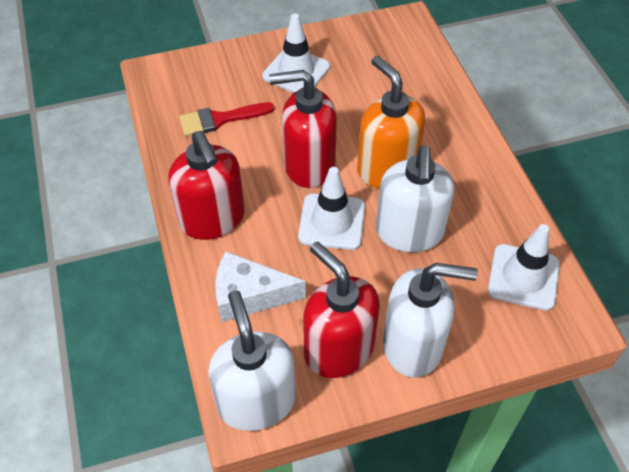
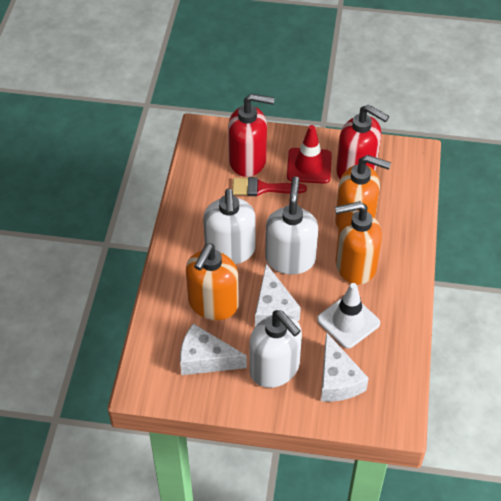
orange soap dispenser: 1 -> 3
red soap dispenser: 3 -> 2
red traffic cone: 0 -> 1
white cheese: 1 -> 3
white traffic cone: 3 -> 1

